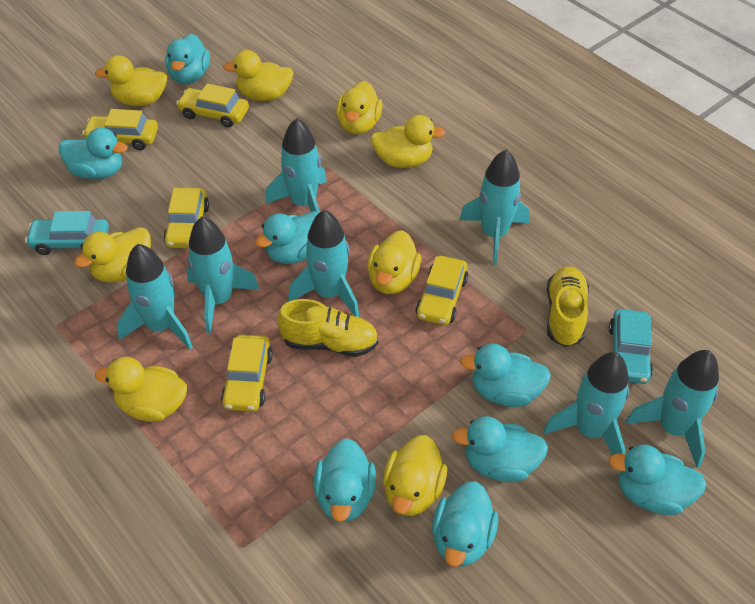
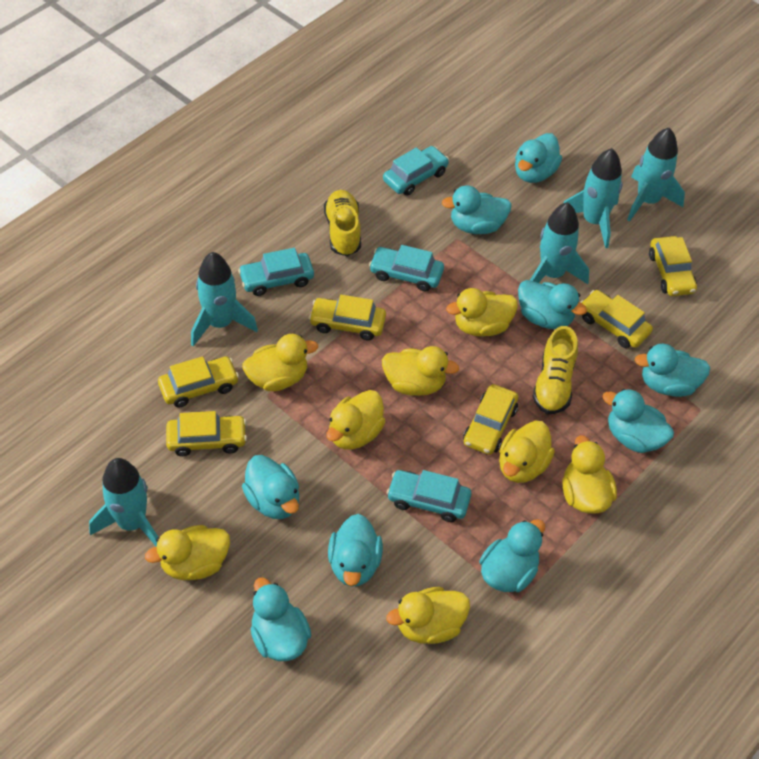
turquoise car: 2 -> 4
turquoise duck: 8 -> 9
turquoise rocket: 7 -> 5
yellow car: 5 -> 6

